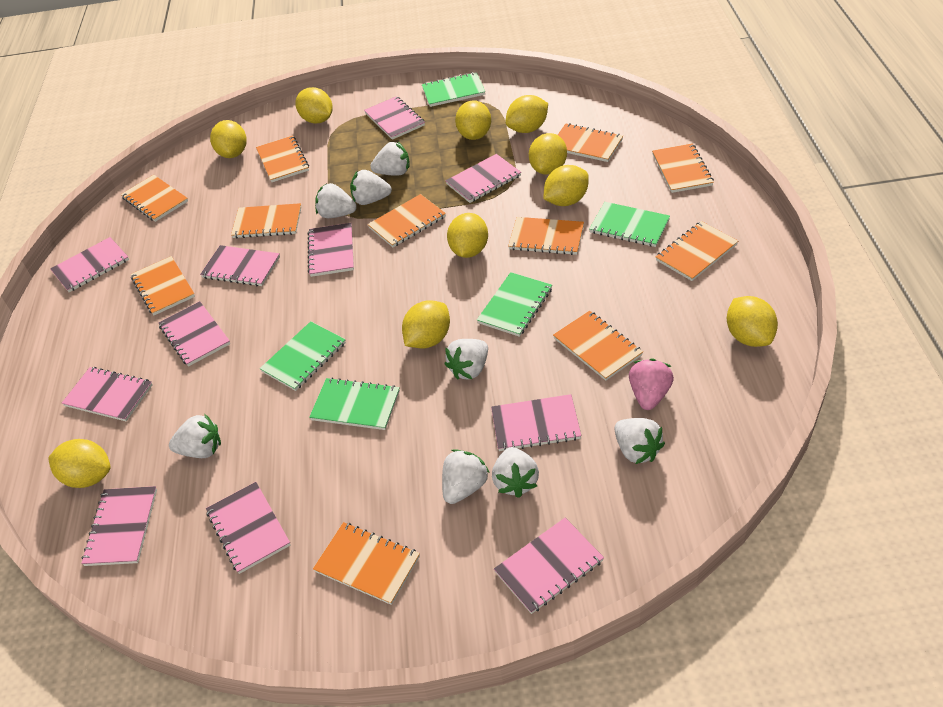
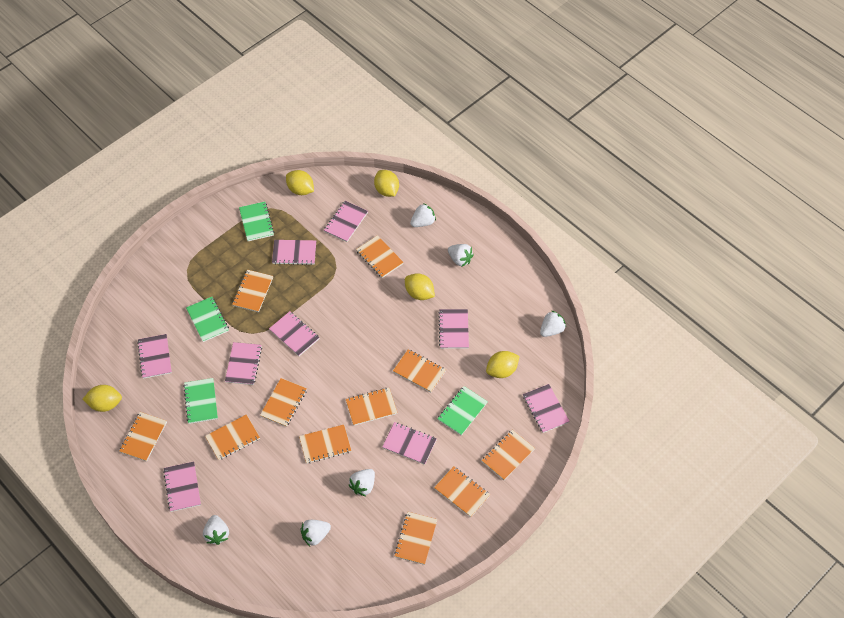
green notebook: 5 -> 4
pink notebook: 11 -> 9
pink strawberry: 1 -> 0
white strawberry: 8 -> 6
yellow lemon: 10 -> 5

